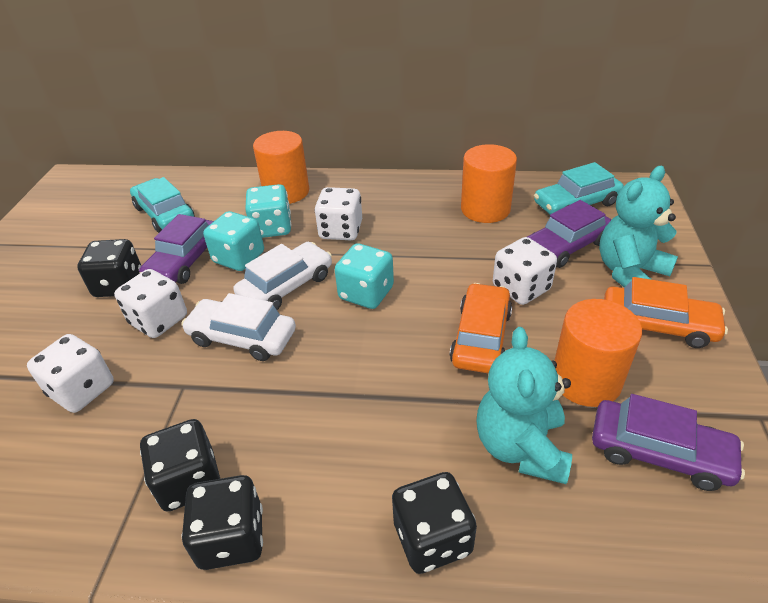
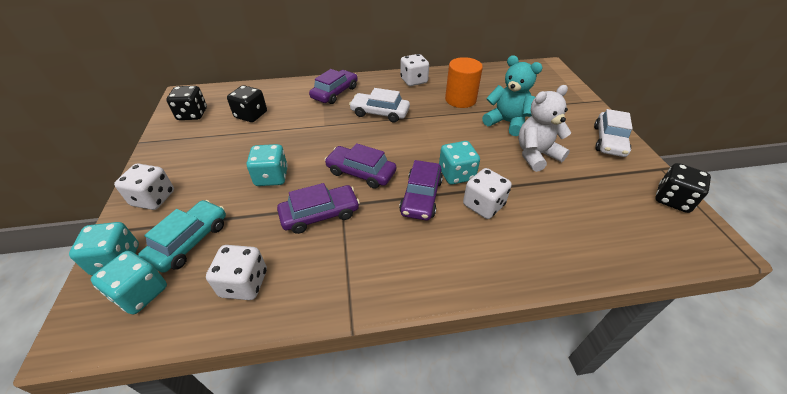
black dice: 4 -> 3
orange car: 2 -> 0
orange cylinder: 3 -> 1
purple car: 3 -> 4
turquoise car: 2 -> 1
turquoise dice: 3 -> 4
turquoise teddy bear: 2 -> 1
white teddy bear: 0 -> 1

